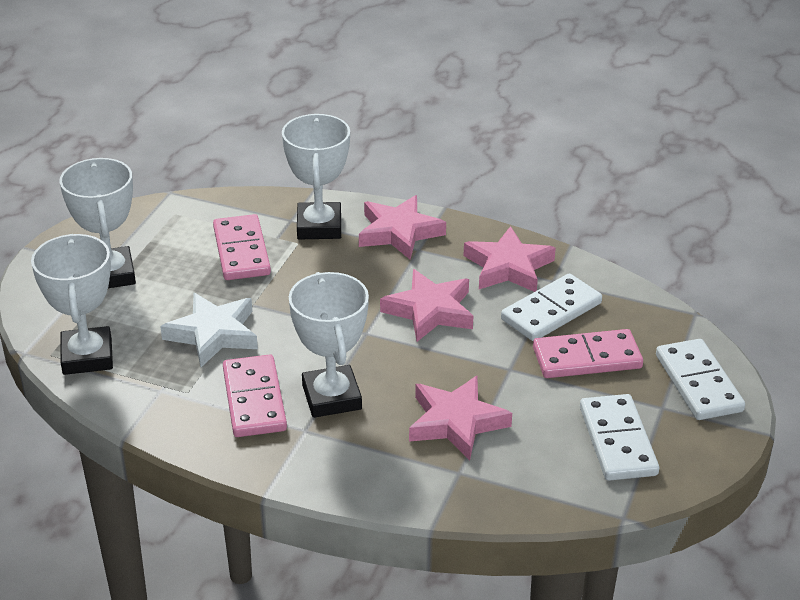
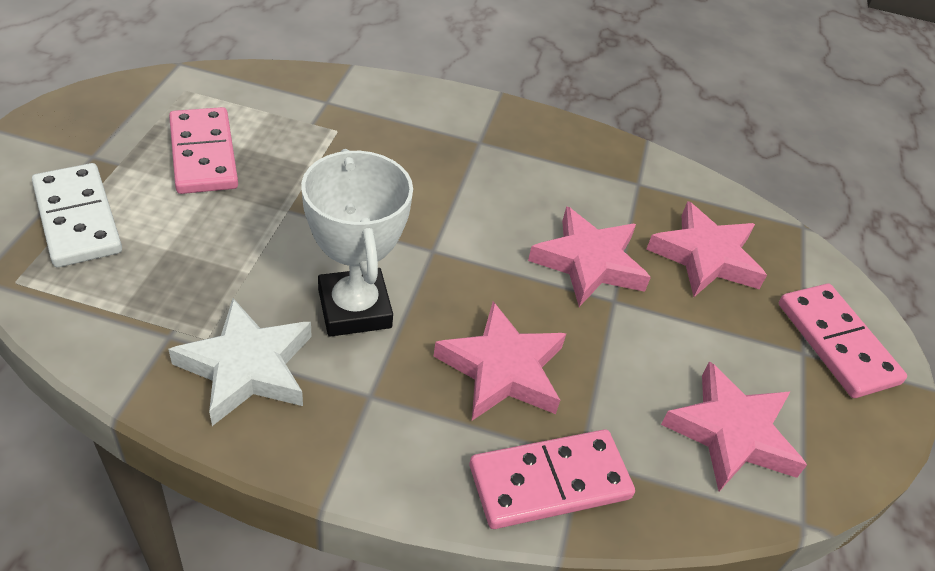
white domino: 3 -> 1
white trophy: 4 -> 1

